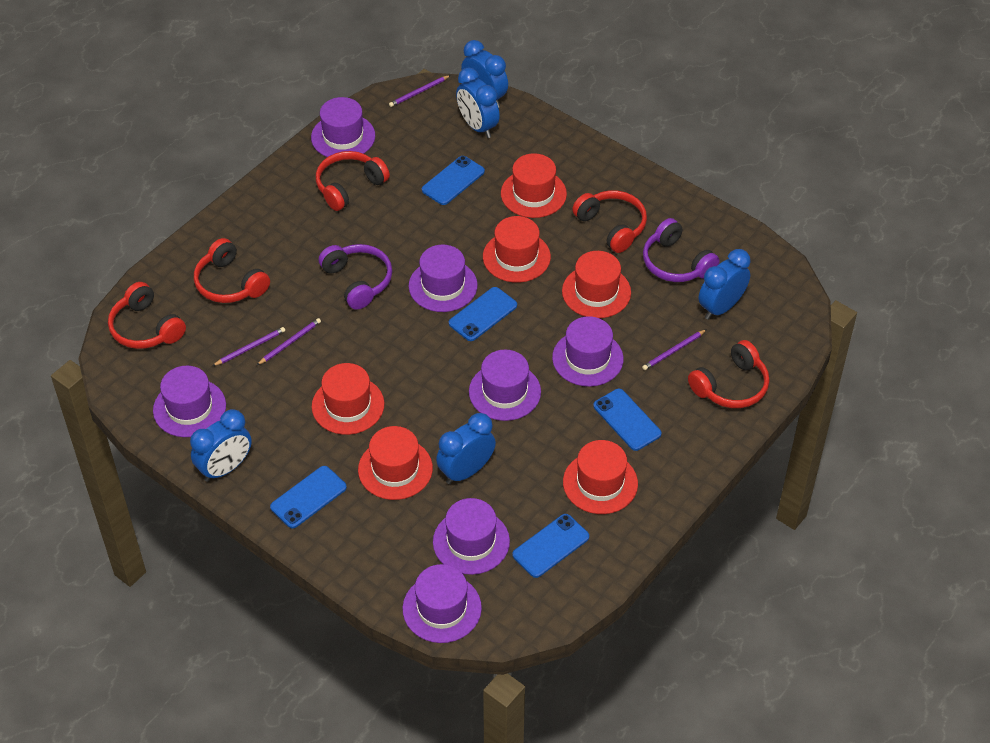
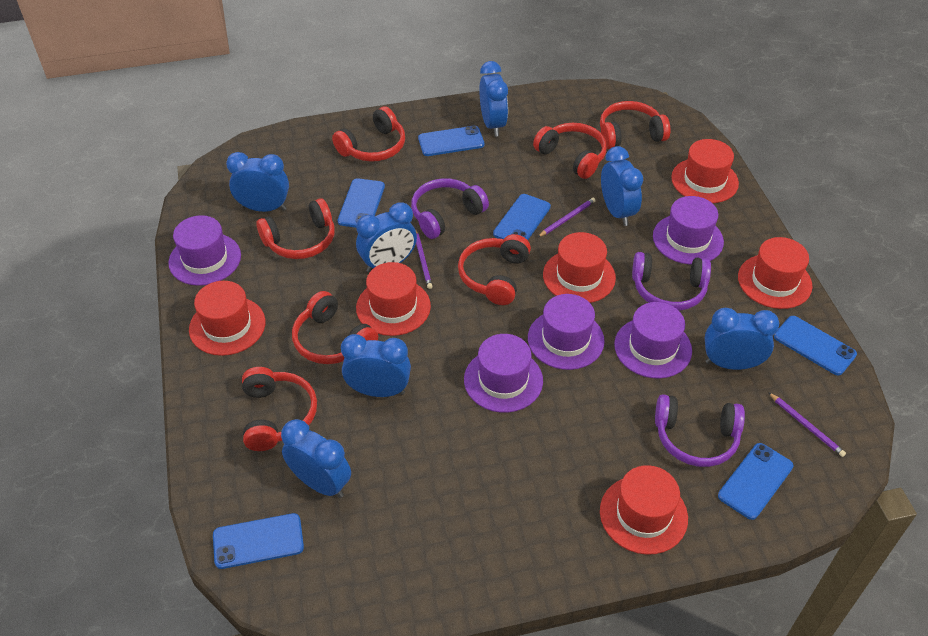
blue clock: 5 -> 7
blue phone: 5 -> 6
purple hat: 7 -> 5
purple headphones: 2 -> 3
purple pencil: 4 -> 3
red headphones: 5 -> 7

